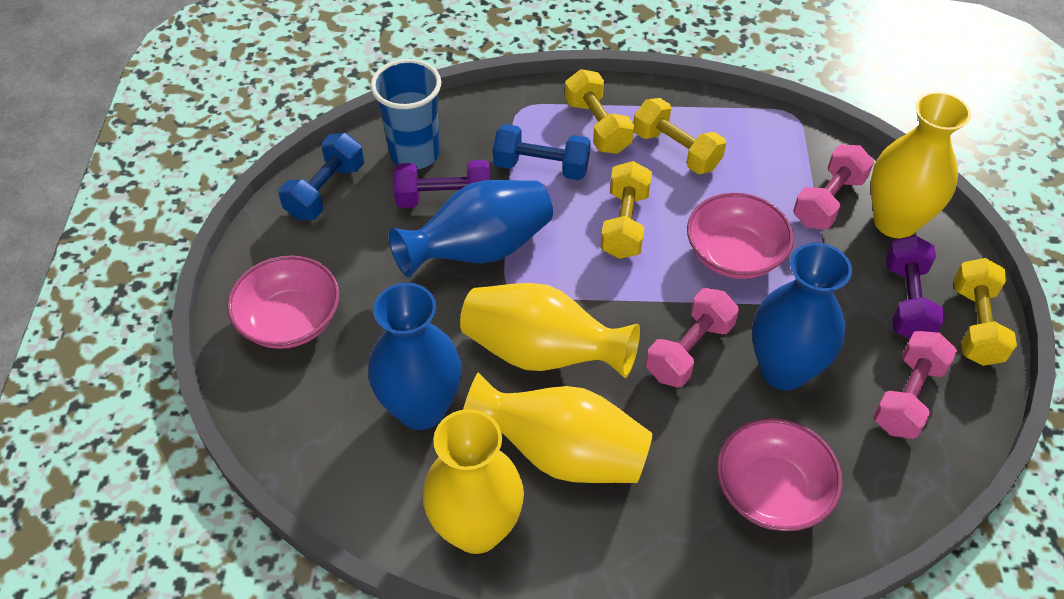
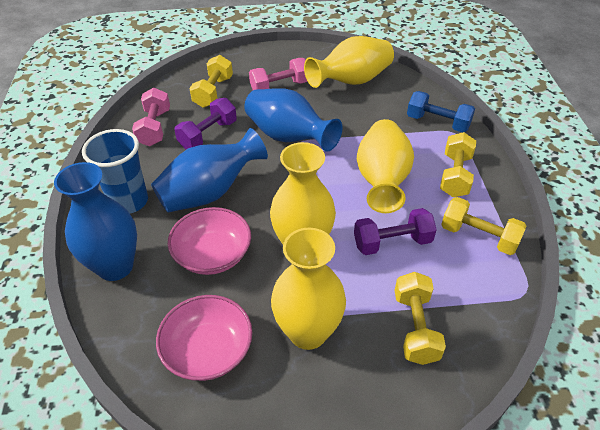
blue dumbbell: 2 -> 1
pink bowl: 3 -> 2
pink dumbbell: 3 -> 2

